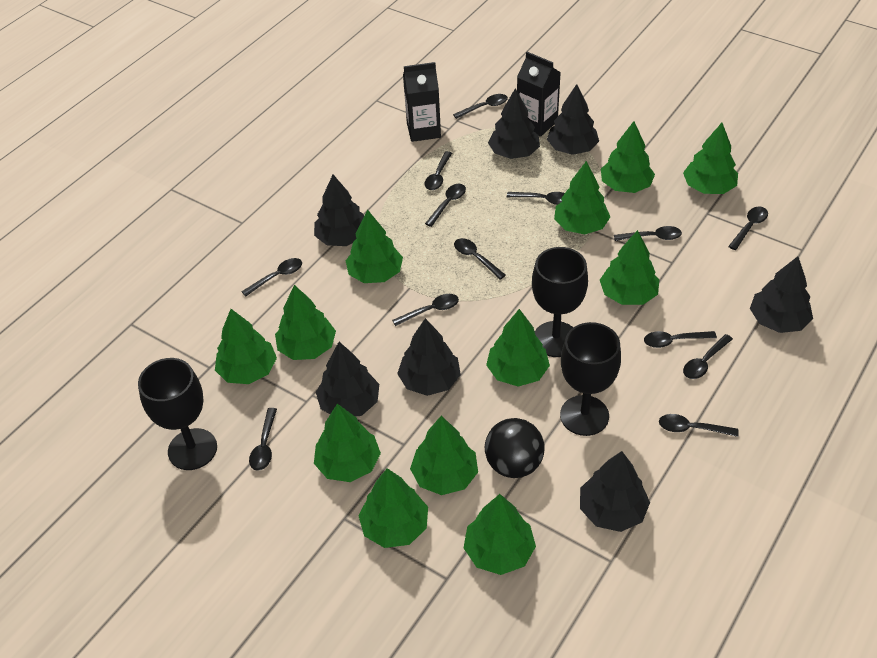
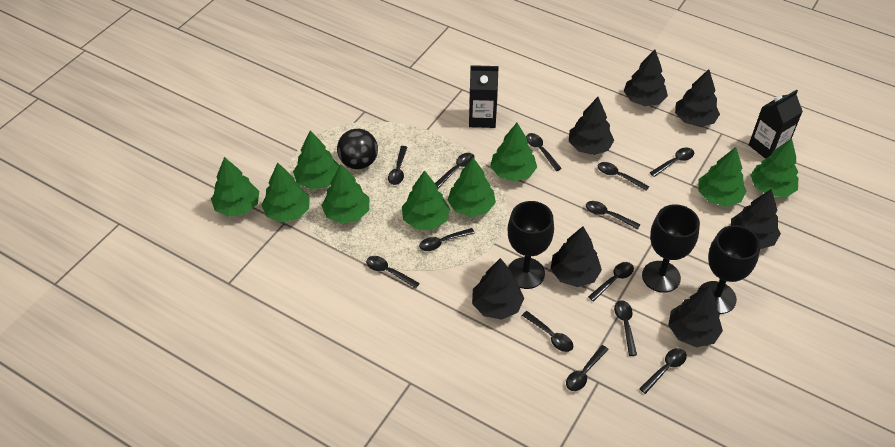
green tree: 12 -> 9

